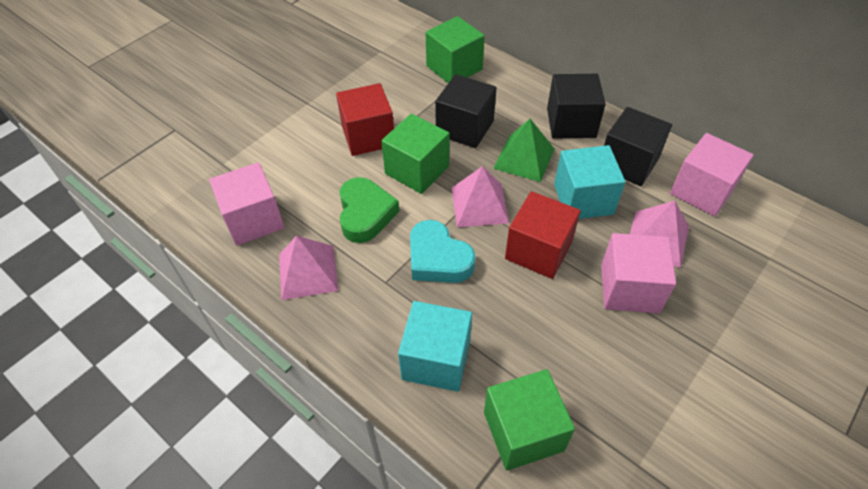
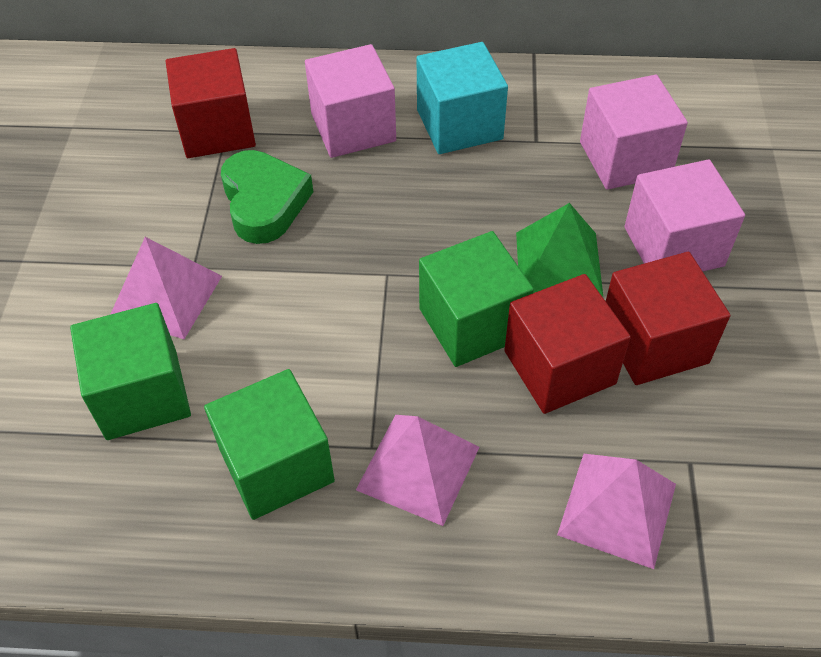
black cube: 3 -> 0
red cube: 2 -> 3
turquoise cube: 2 -> 1
turquoise heart: 1 -> 0

